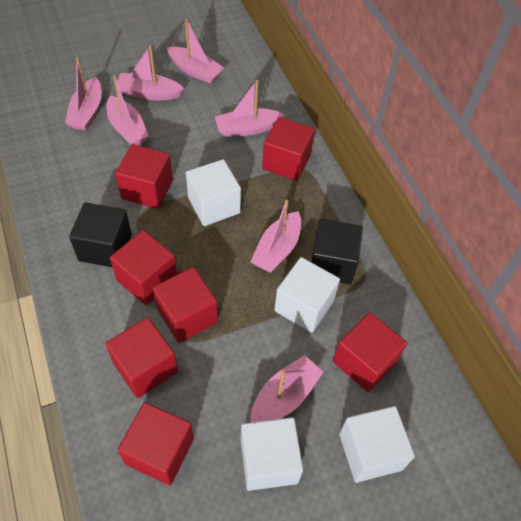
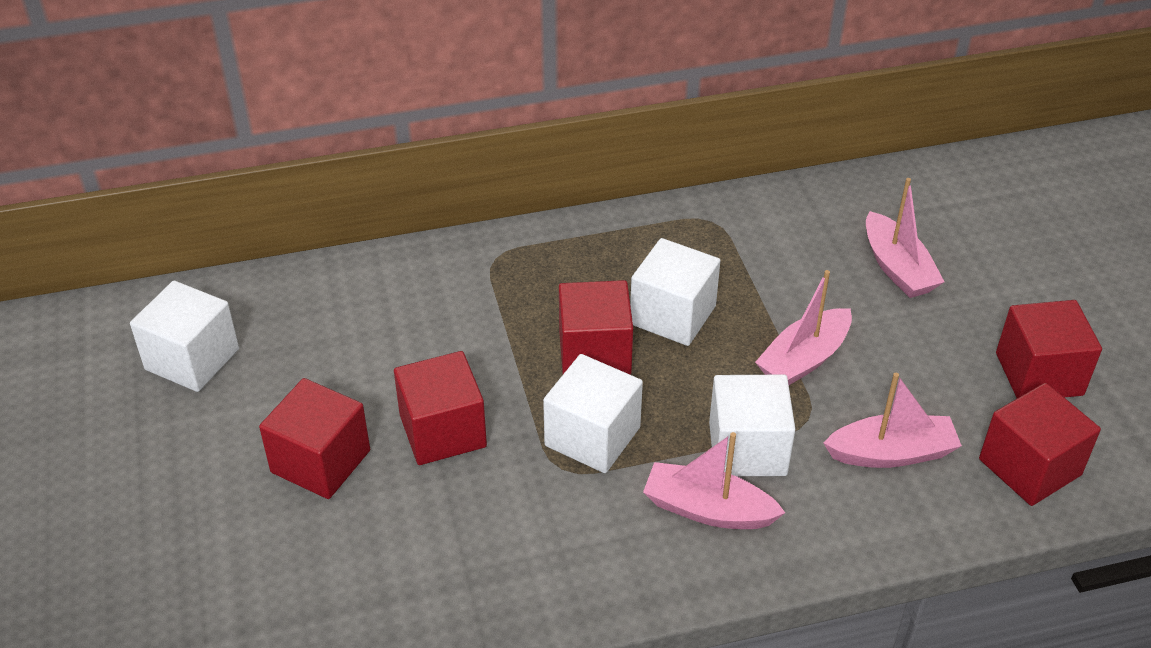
black cube: 2 -> 0
pink boat: 7 -> 4
red cube: 7 -> 5

